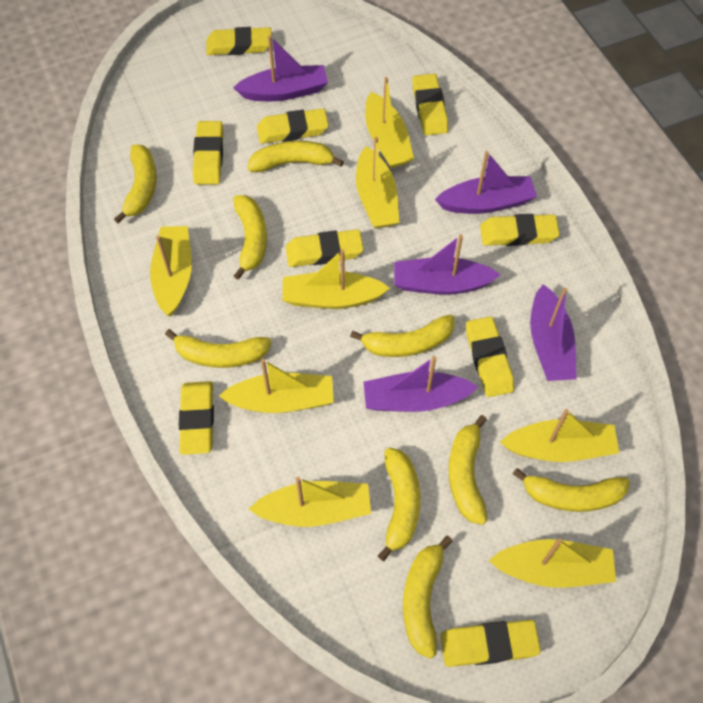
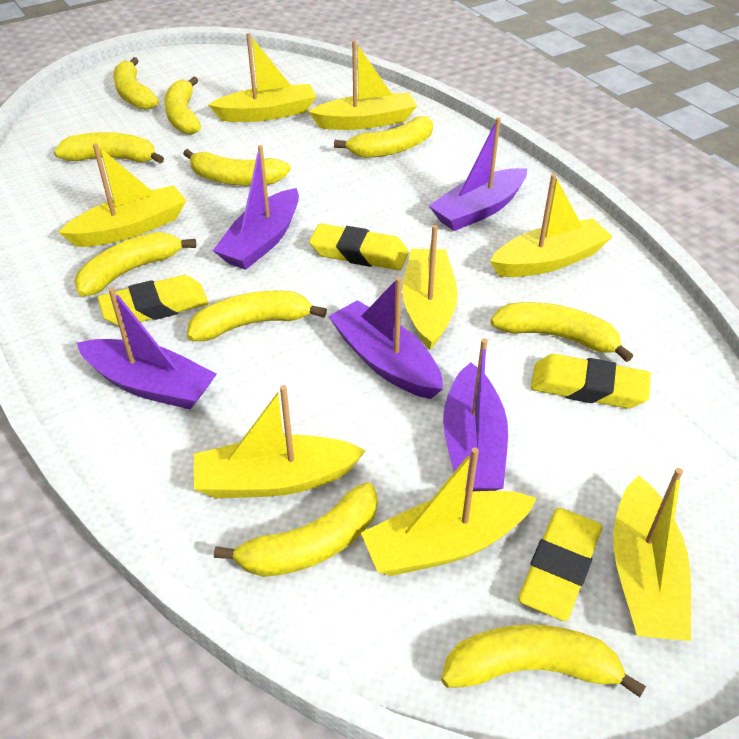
yellow banana: 9 -> 10
yellow eraser: 9 -> 4

